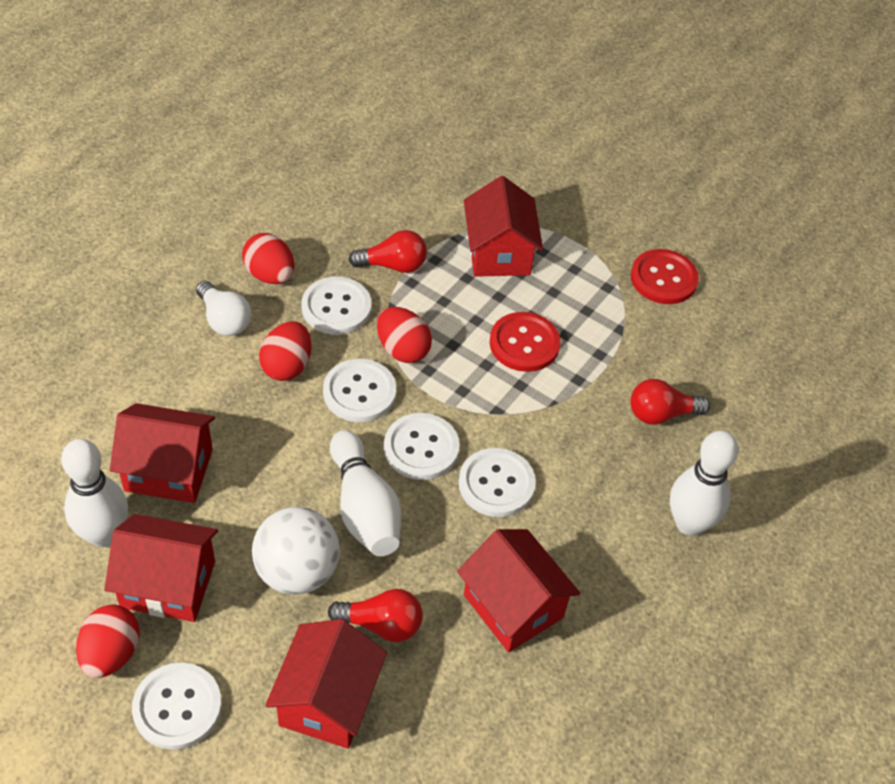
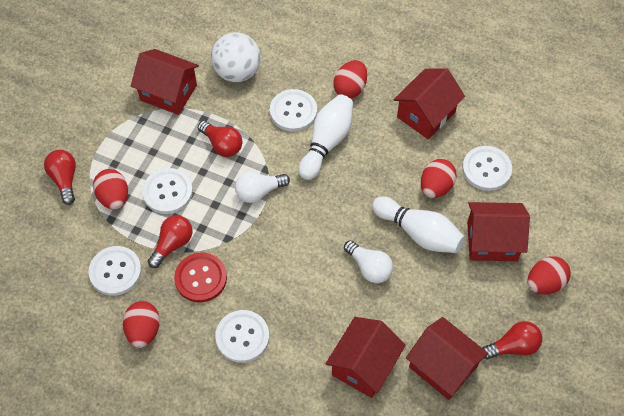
red button: 2 -> 1
red egg: 4 -> 5
red light bulb: 3 -> 4
white bowling pin: 3 -> 2
white light bulb: 1 -> 2

